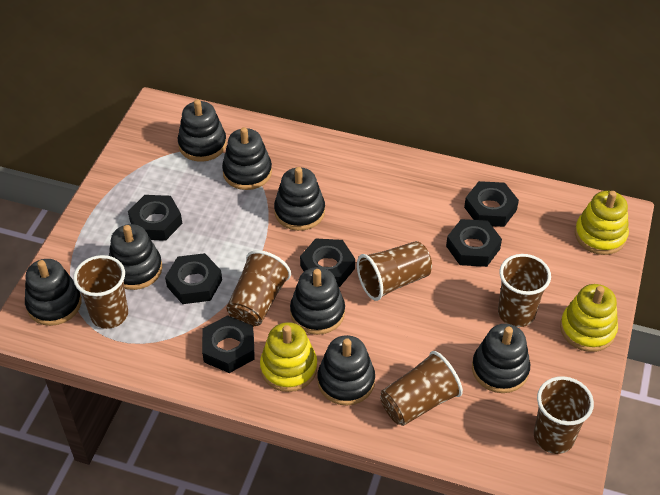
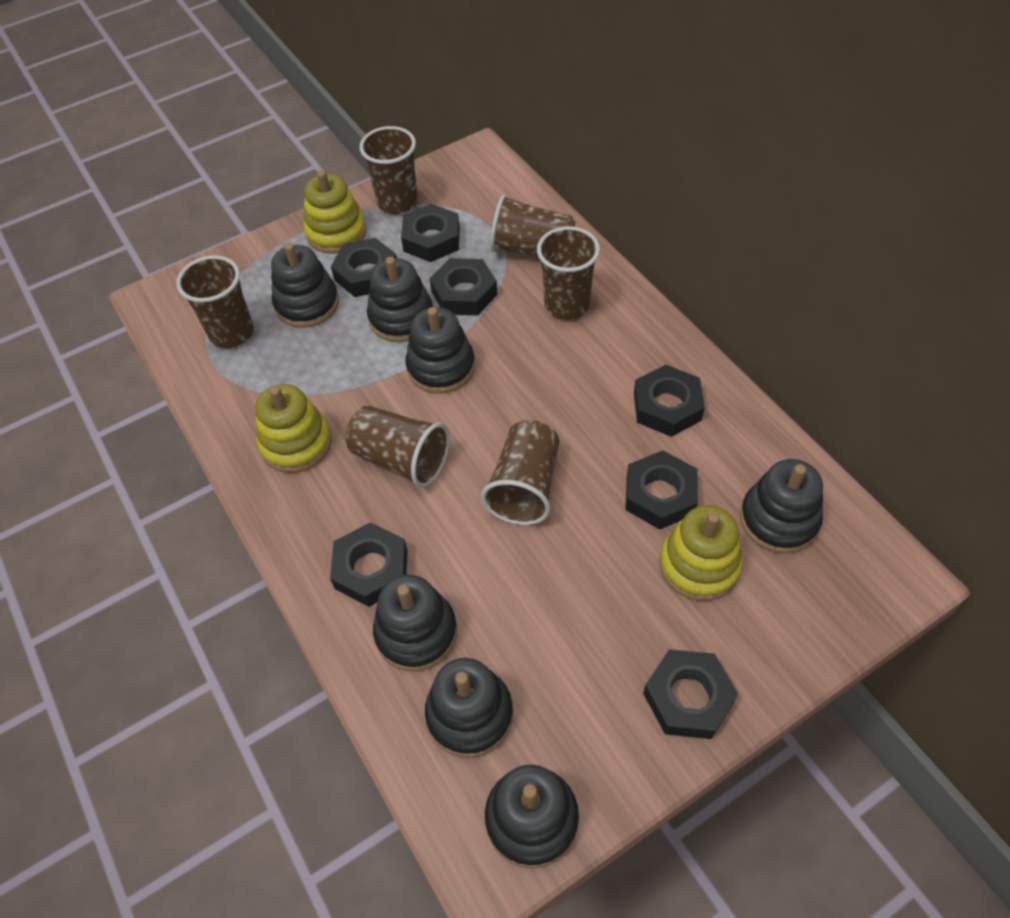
black nut: 6 -> 7
black stacking toy: 8 -> 7

